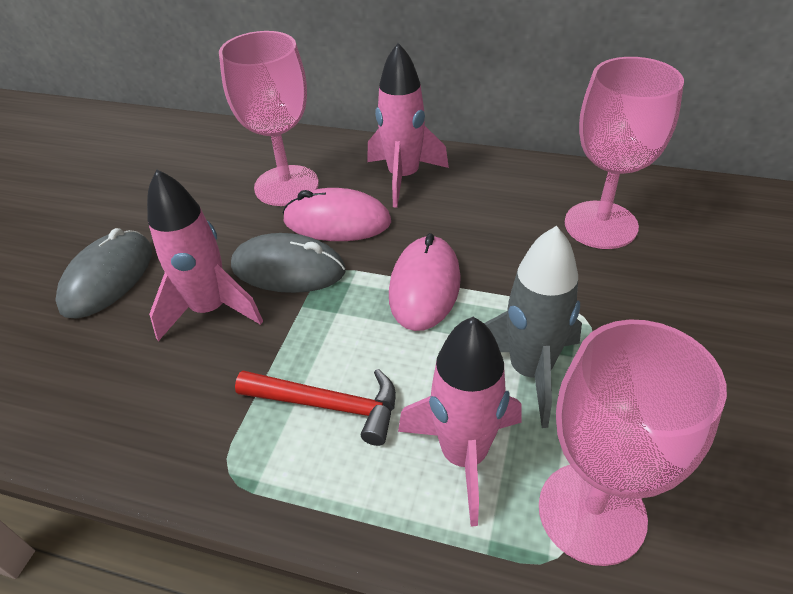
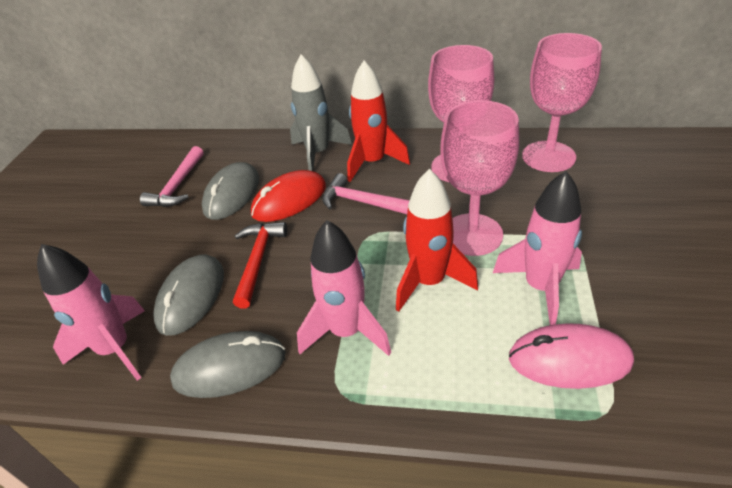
grey mouse: 2 -> 3
pink hammer: 0 -> 2
pink mouse: 2 -> 1
red mouse: 0 -> 1
red rocket: 0 -> 2

